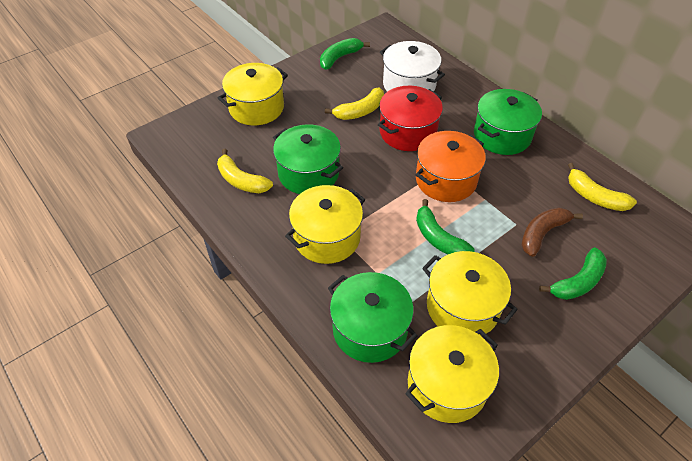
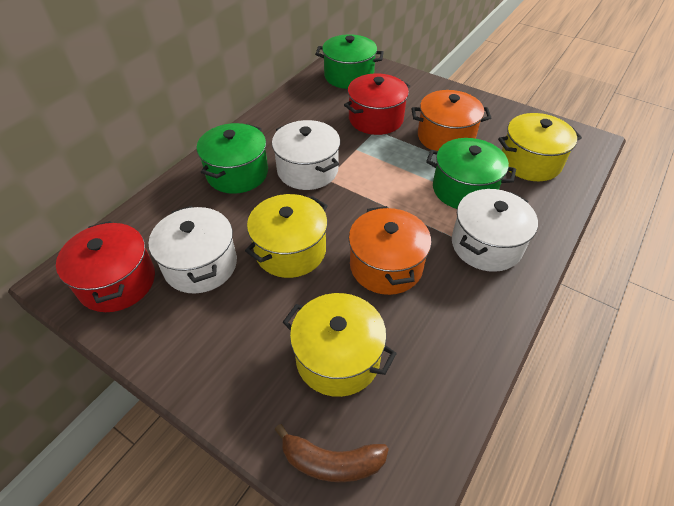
green banana: 3 -> 0
orange pot: 1 -> 2
red pot: 1 -> 2
white pot: 1 -> 3
yellow banana: 3 -> 0
yellow pot: 4 -> 3

